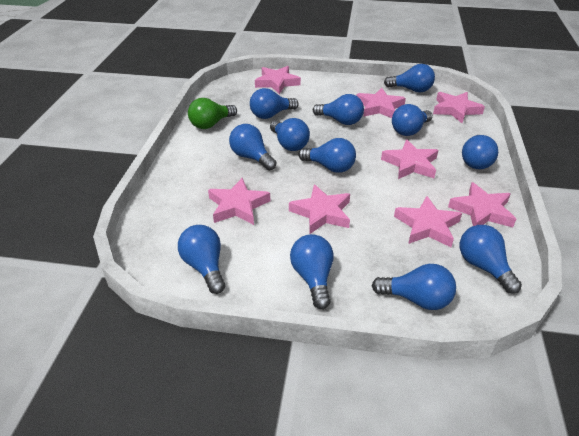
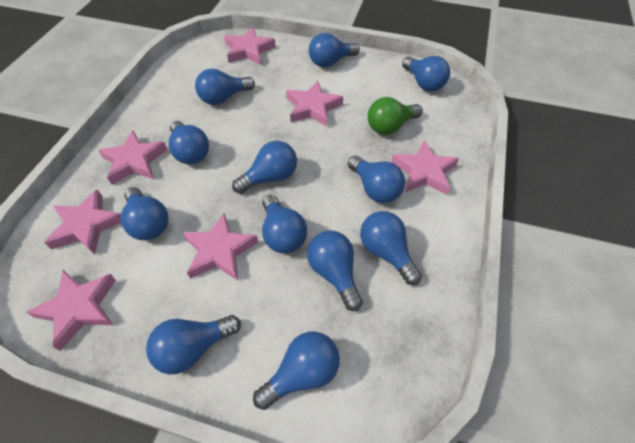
pink star: 8 -> 7

